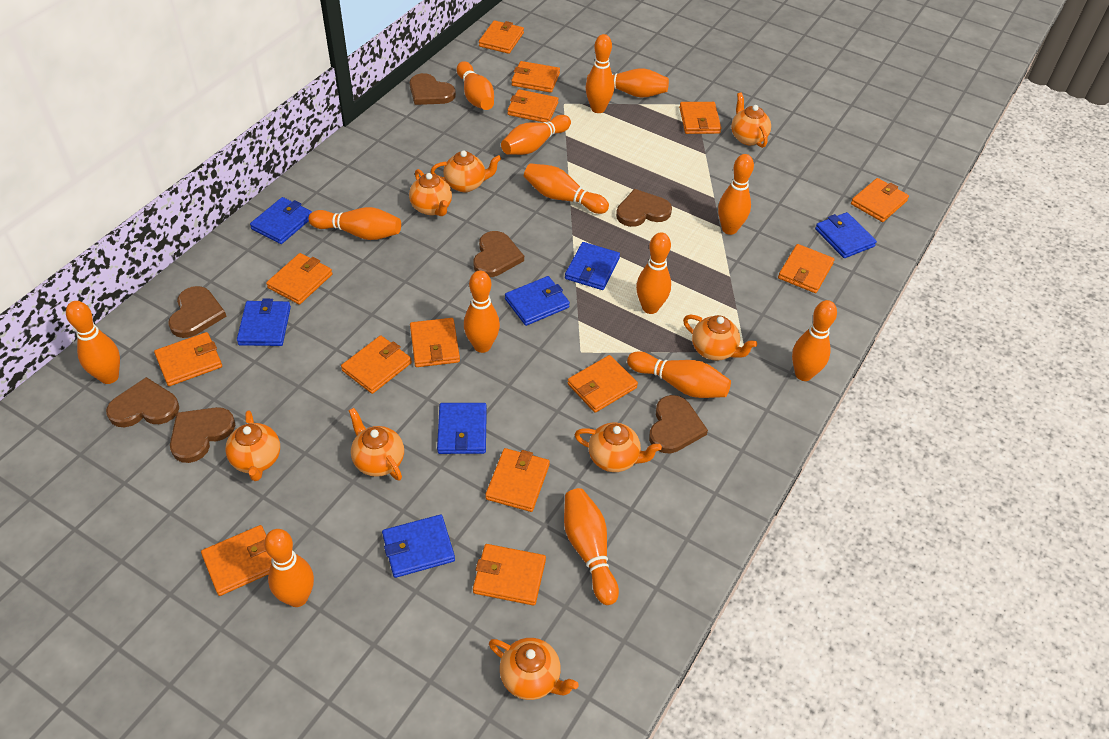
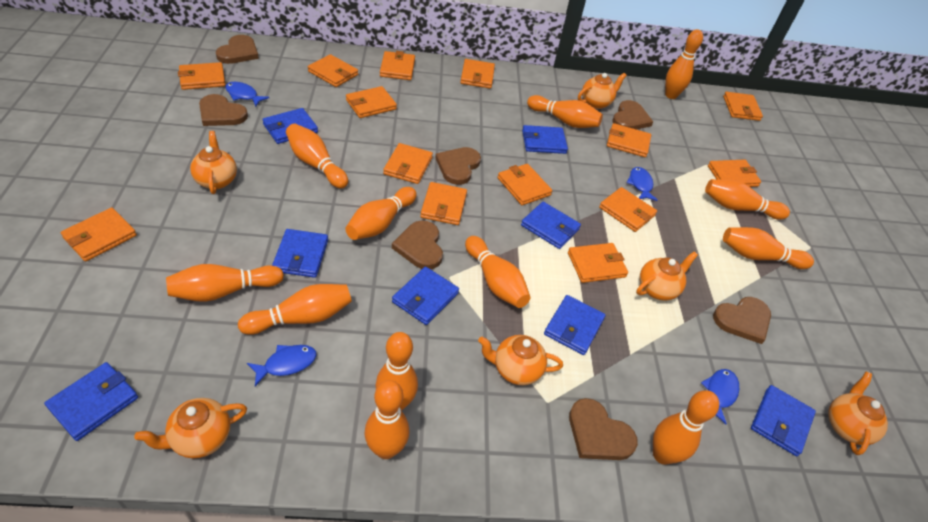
blue fish: 0 -> 4
blue wallet: 7 -> 8
orange bowling pin: 14 -> 12
orange teapot: 8 -> 6

